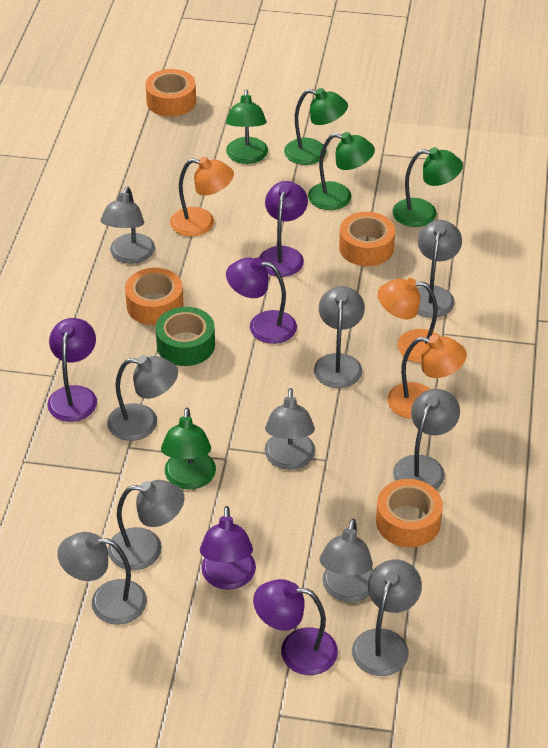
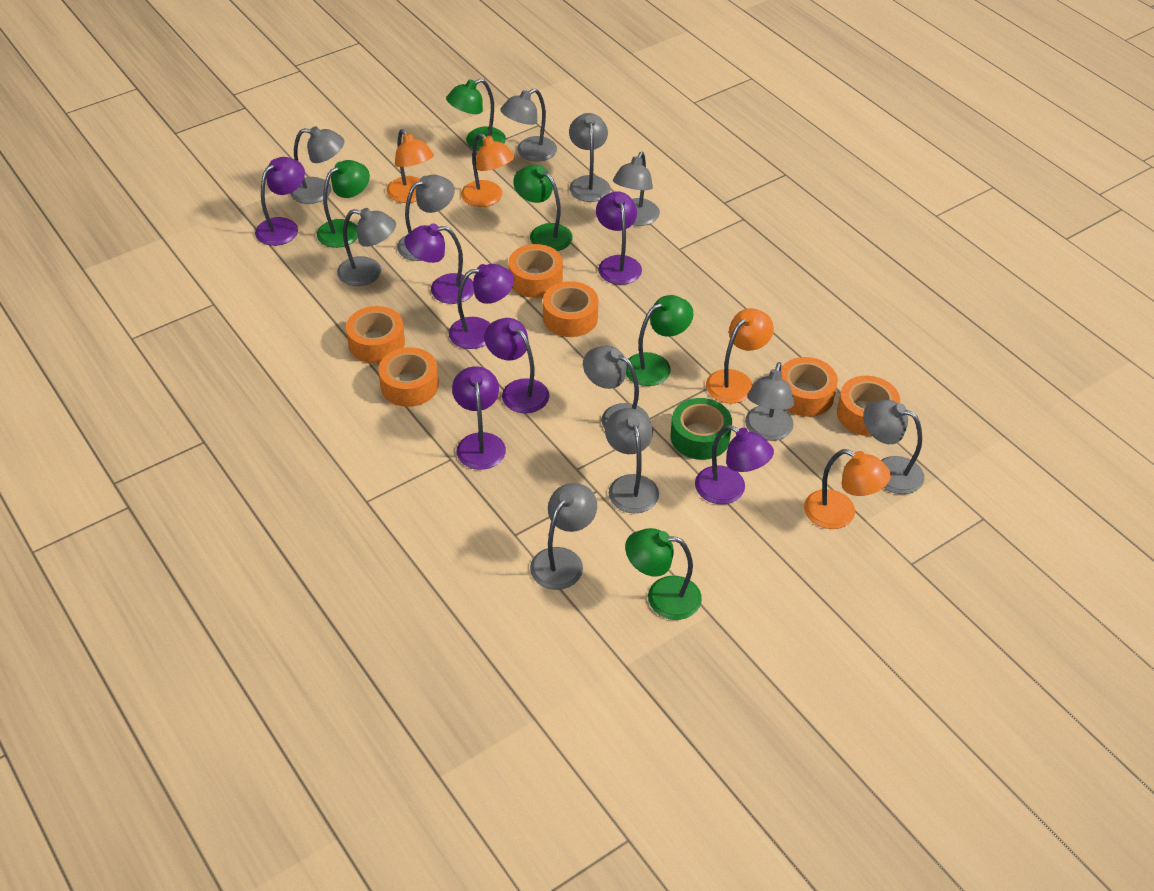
grey lamp: 10 -> 11
orange lamp: 3 -> 4
orange tape: 4 -> 6
purple lamp: 5 -> 7

